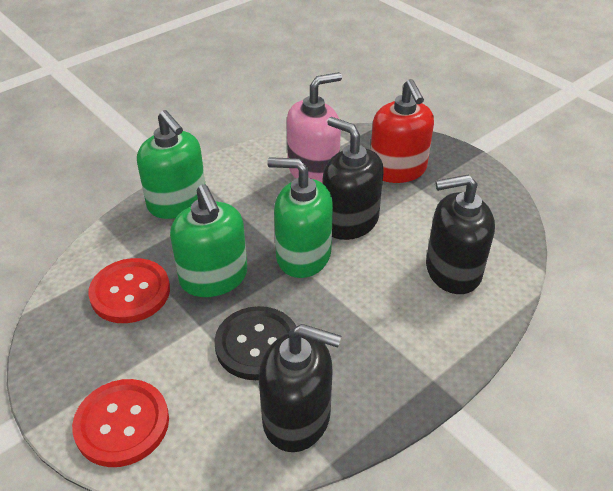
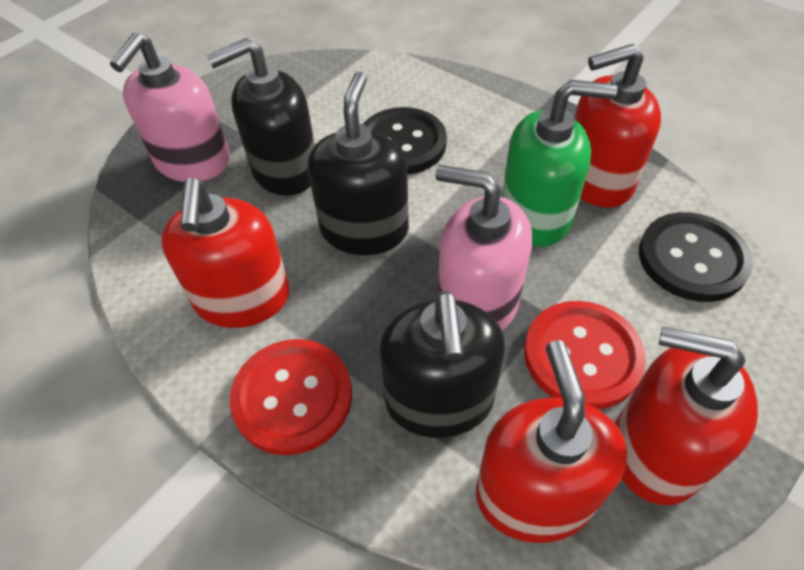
black button: 1 -> 2
green soap dispenser: 3 -> 1
pink soap dispenser: 1 -> 2
red soap dispenser: 1 -> 4

